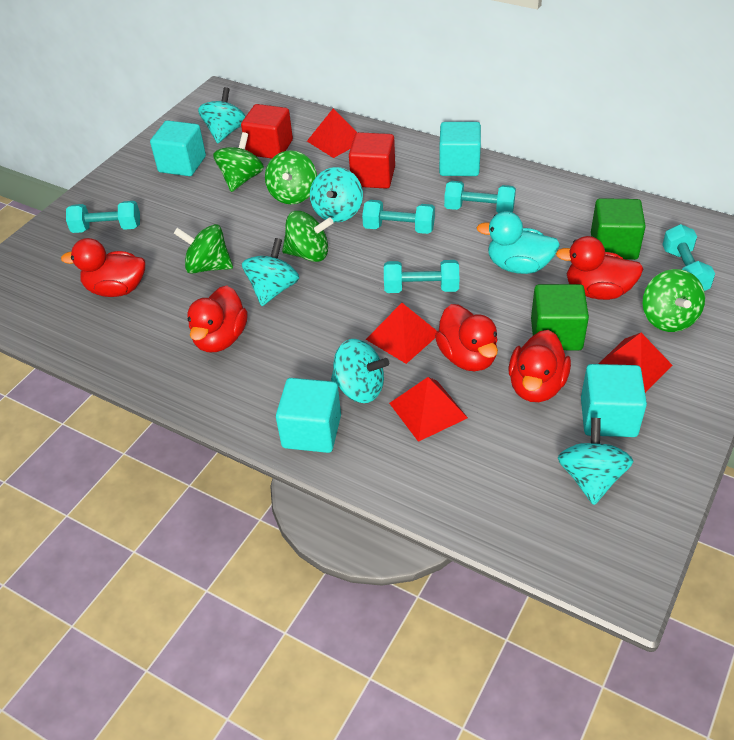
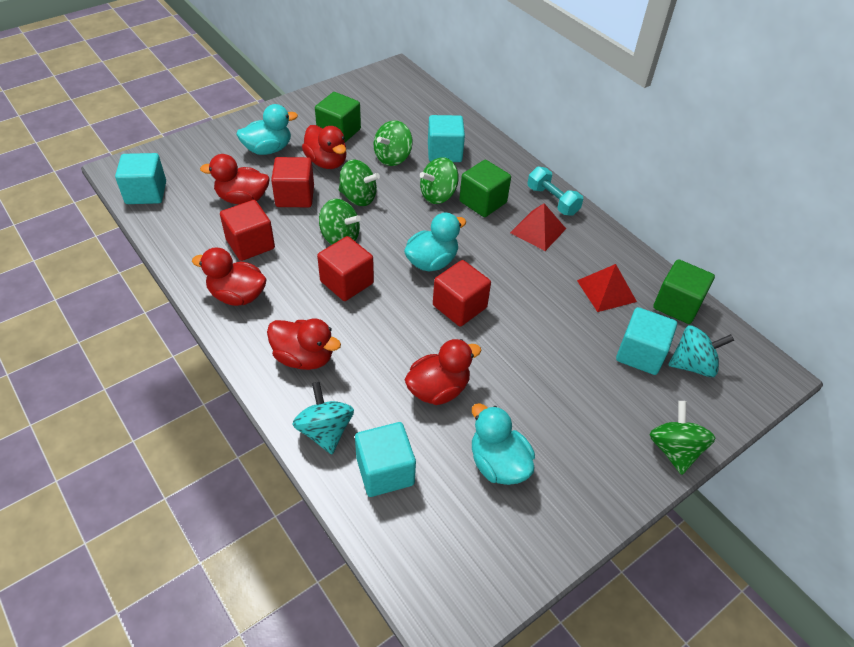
green cube: 2 -> 3
red cube: 2 -> 4
red pyramid: 4 -> 2
turquoise duck: 1 -> 3
turquoise dumbbell: 5 -> 1
turquoise spinning top: 5 -> 2

